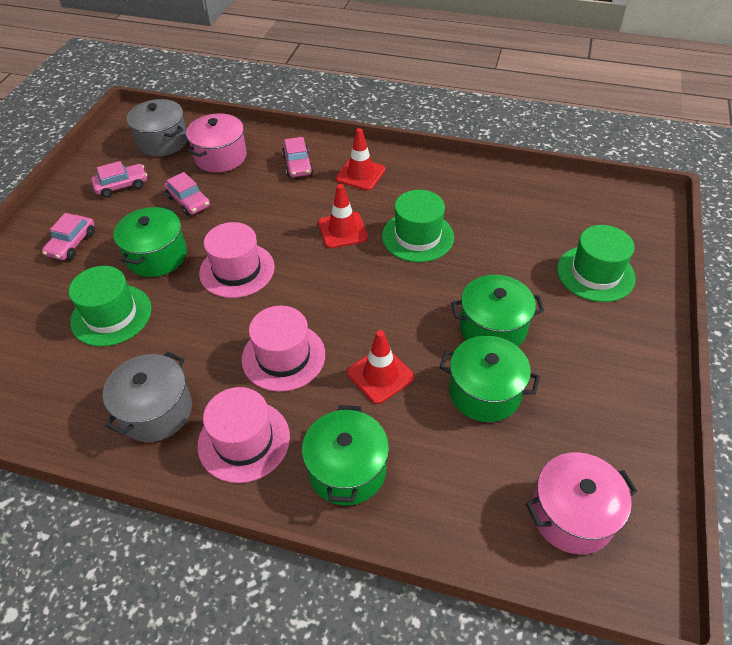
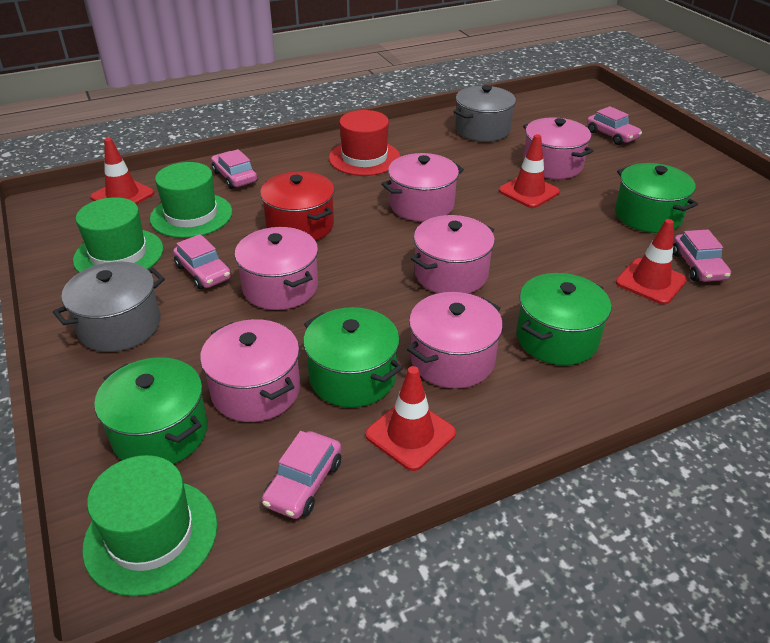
pink car: 4 -> 5
pink hat: 3 -> 0
pink pot: 2 -> 6
red hat: 0 -> 1
red pot: 0 -> 1
red traffic cone: 3 -> 4

